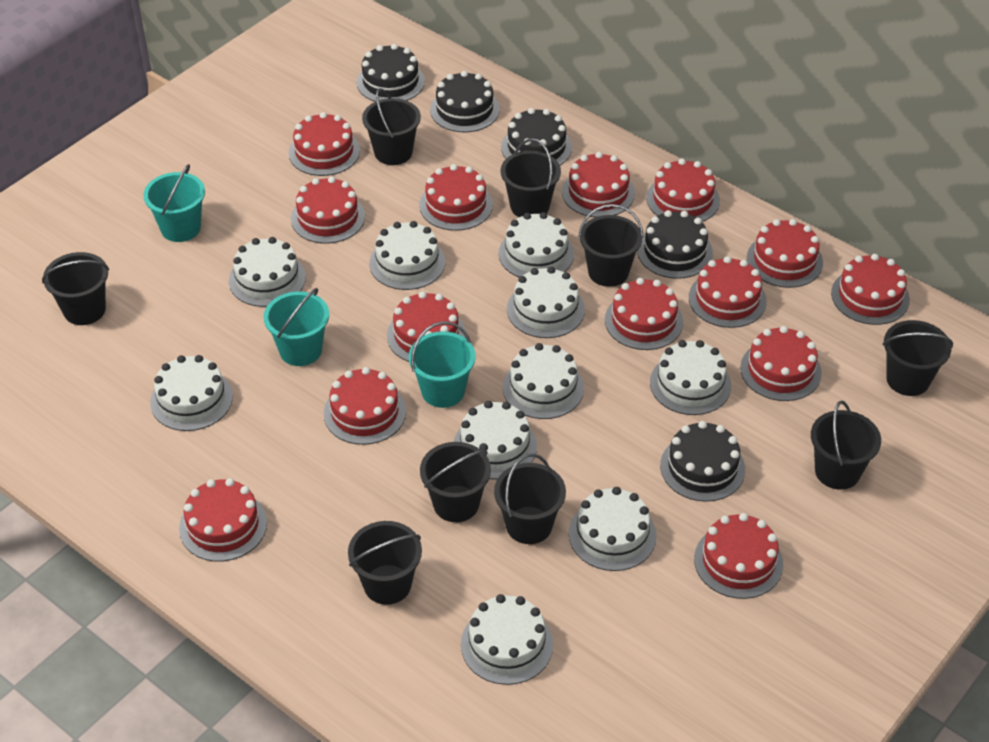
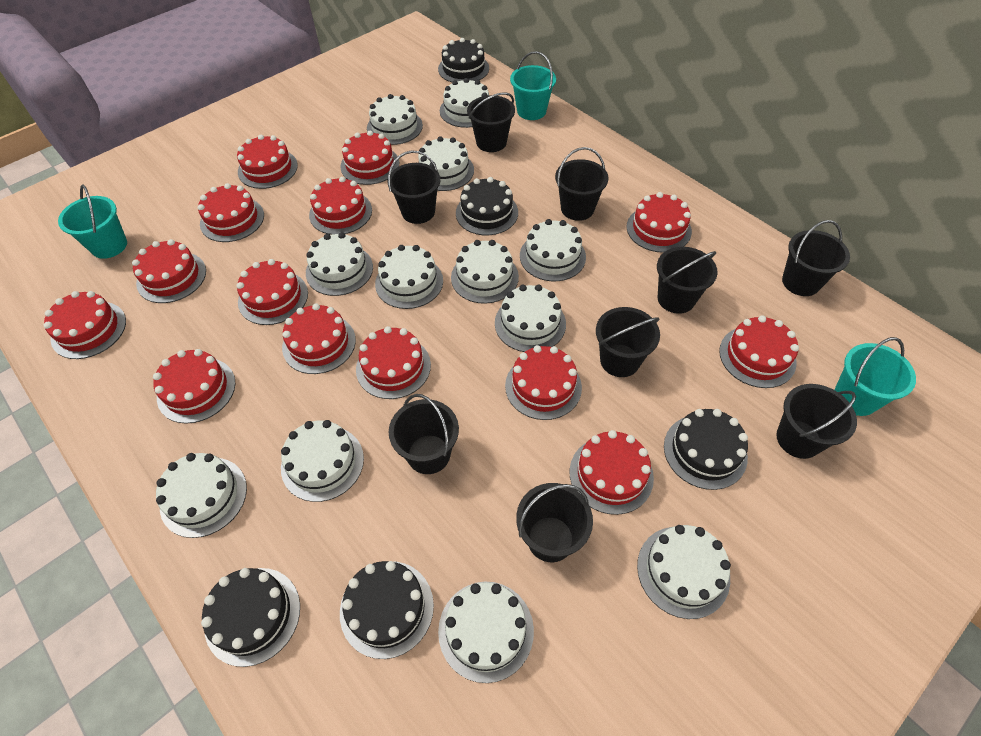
white cake: 10 -> 12

